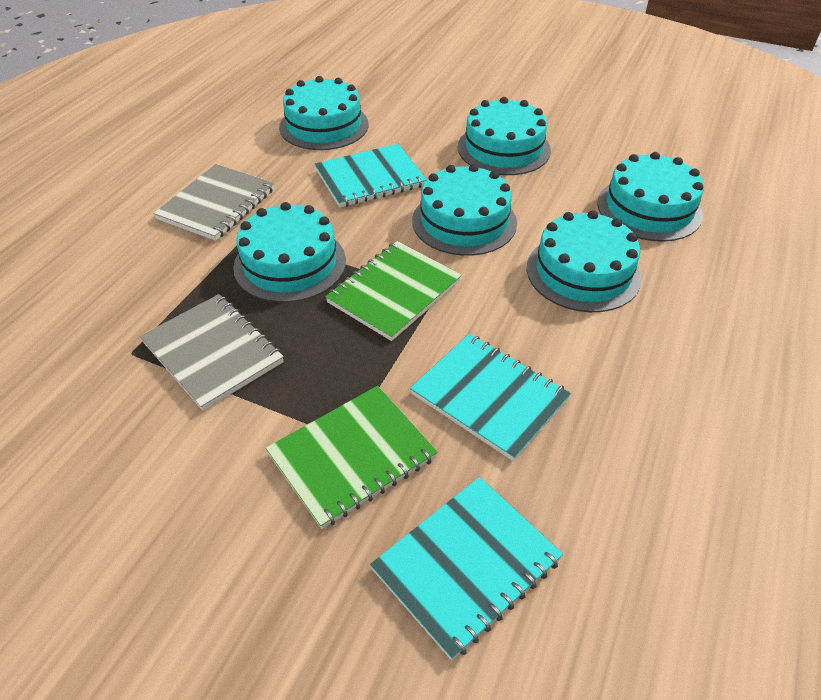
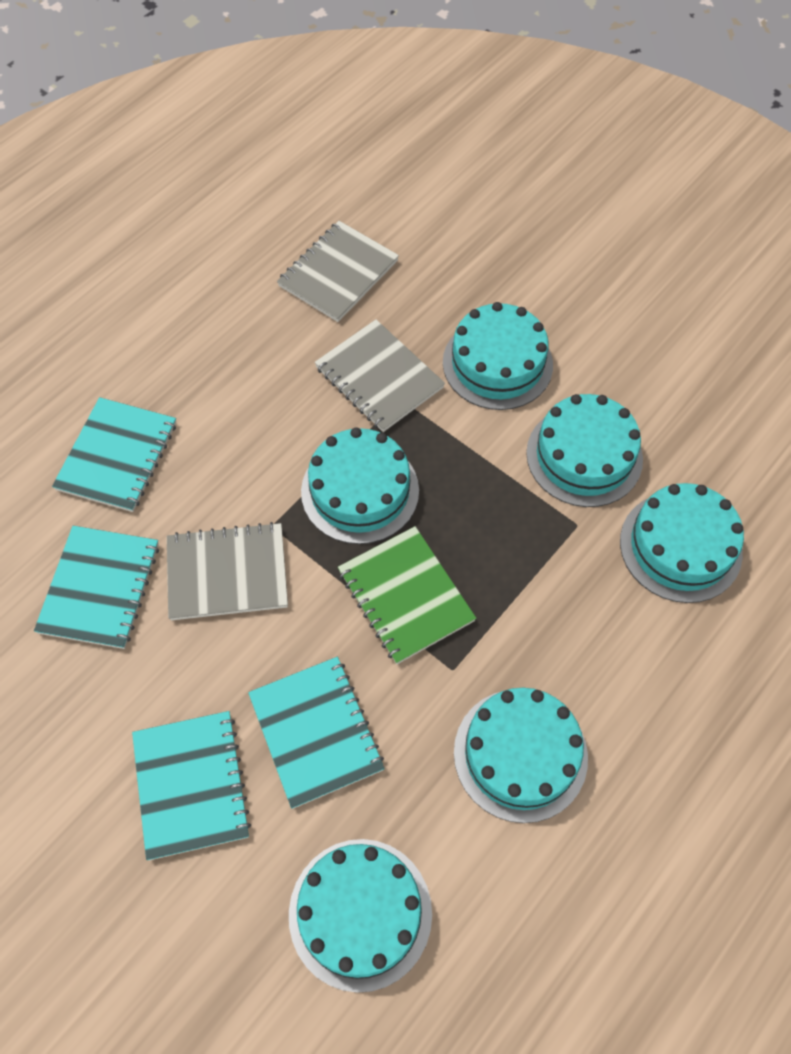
green notebook: 2 -> 1
grey notebook: 2 -> 3
turquoise notebook: 3 -> 4

